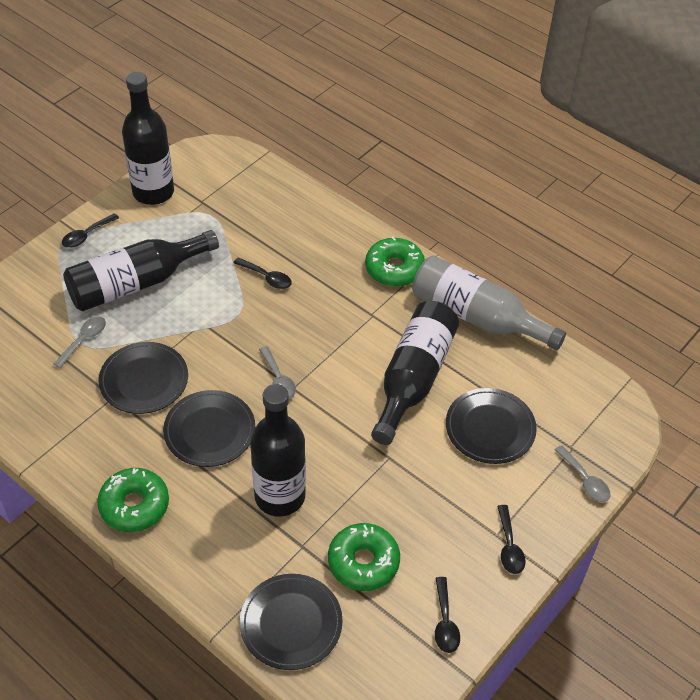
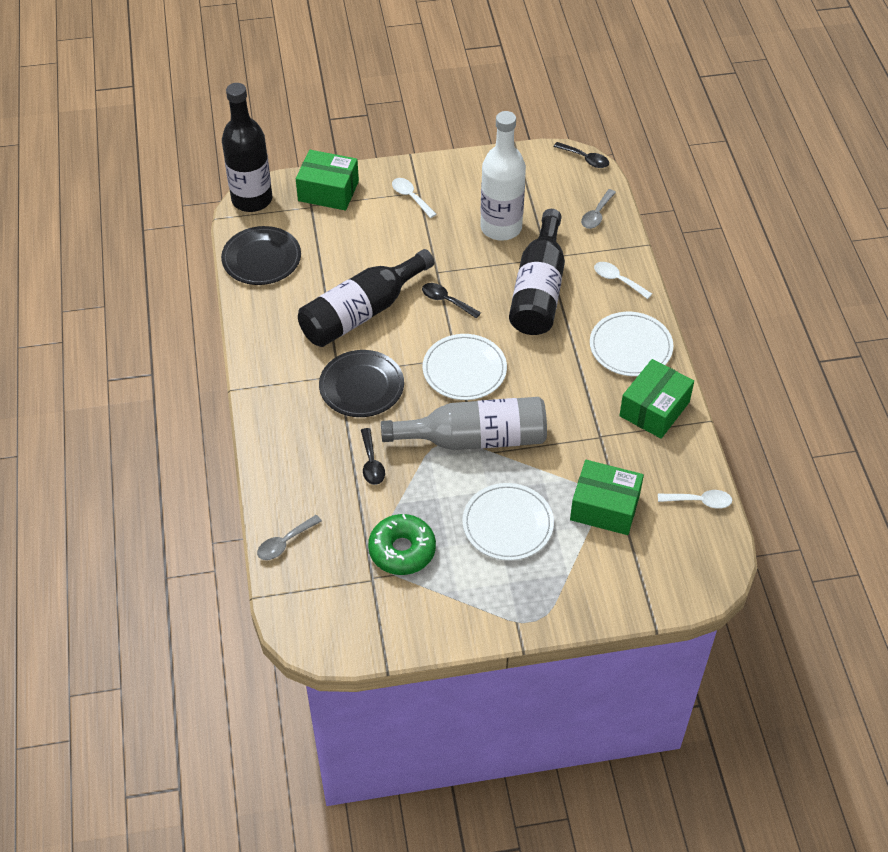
black bottle: 4 -> 3
black plate: 4 -> 2
black spoon: 4 -> 3
green box: 0 -> 3
green donut: 3 -> 1
grey spoon: 3 -> 2
white bottle: 0 -> 1
white plate: 0 -> 3
white spoon: 0 -> 3

